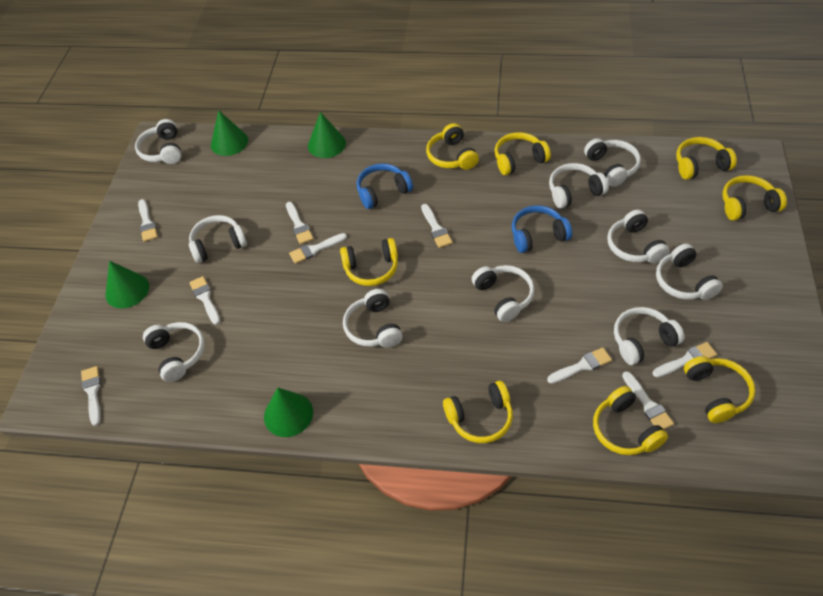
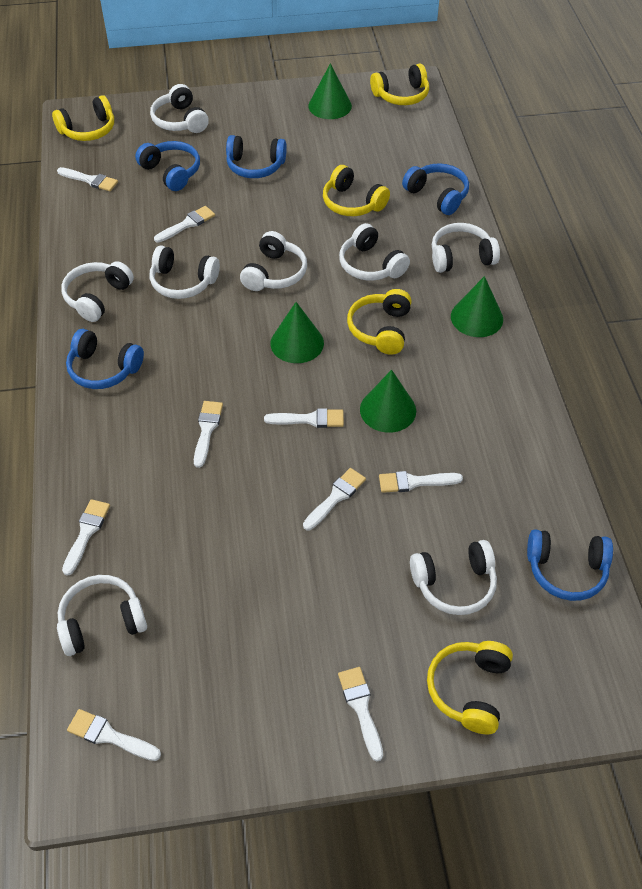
blue headphones: 2 -> 5
white headphones: 10 -> 8
yellow headphones: 8 -> 5

